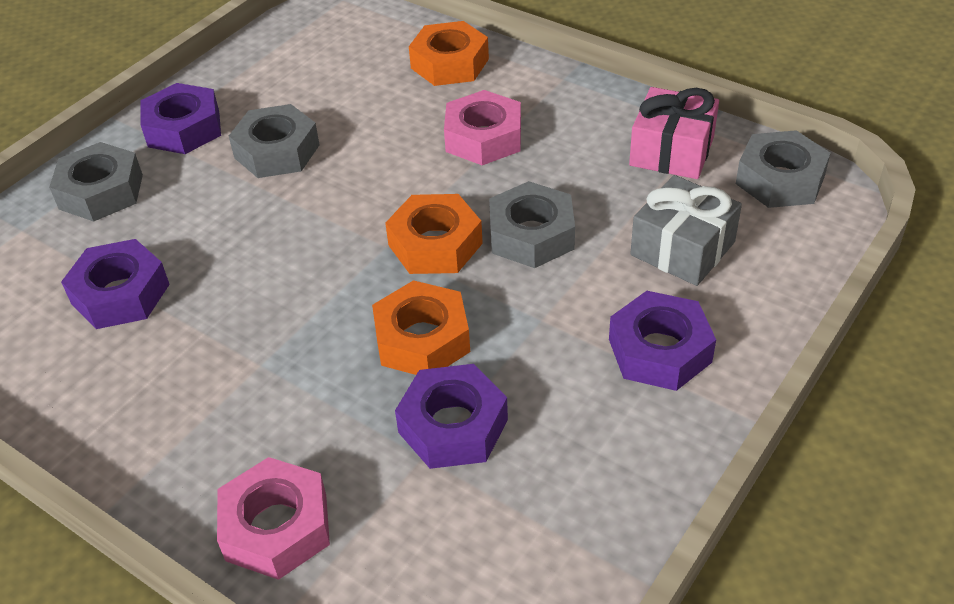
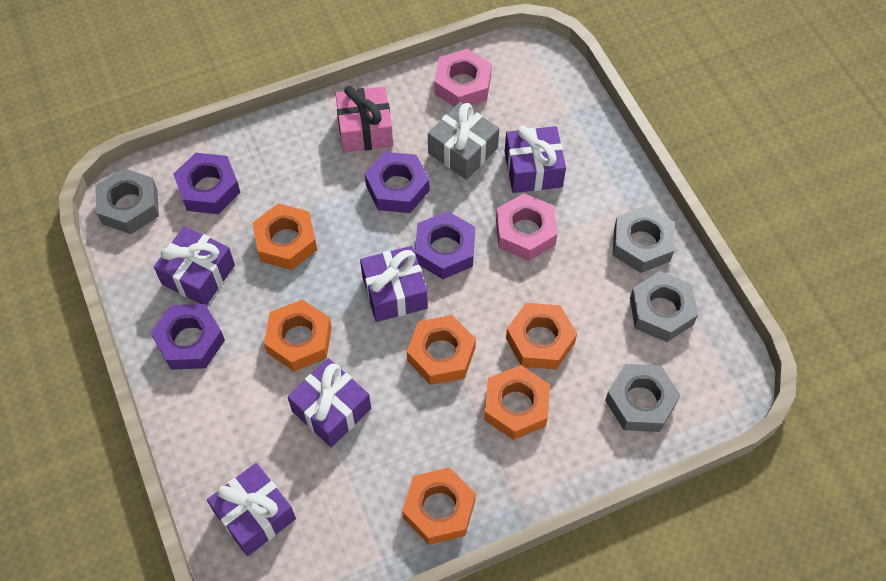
orange nut: 3 -> 6
purple gift: 0 -> 5

